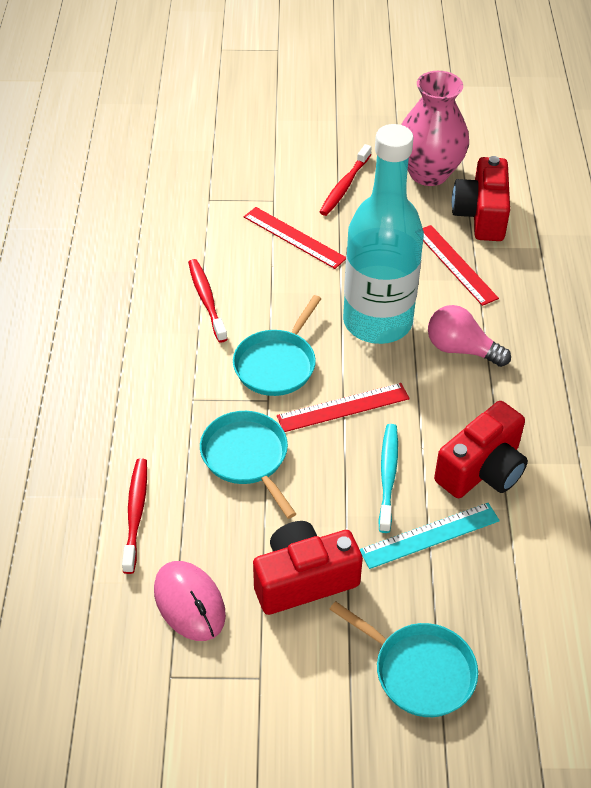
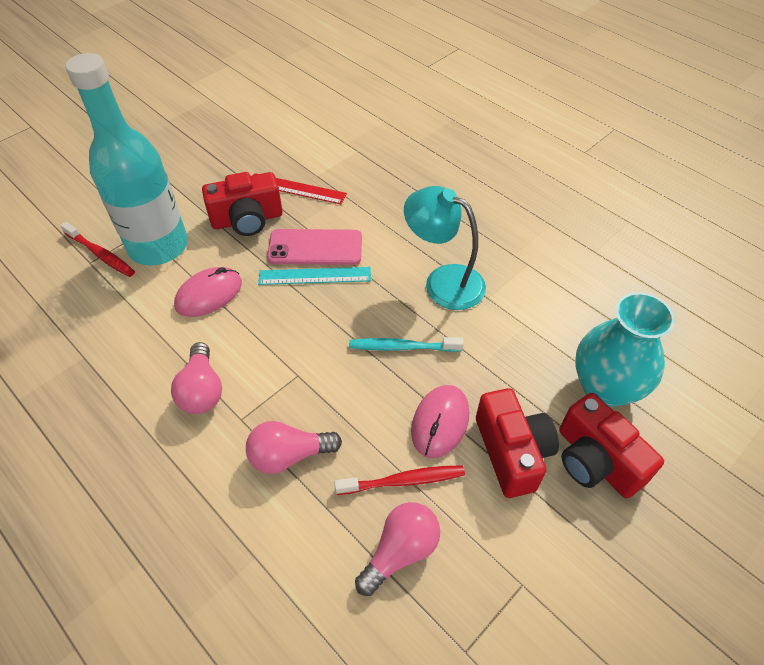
pink light bulb: 1 -> 3
pink mouse: 1 -> 2
pink phone: 0 -> 1
pink vase: 1 -> 0
red ruler: 3 -> 1
red toothbrush: 3 -> 2
turquoise lamp: 0 -> 1
turquoise pan: 3 -> 0
turquoise vase: 0 -> 1

